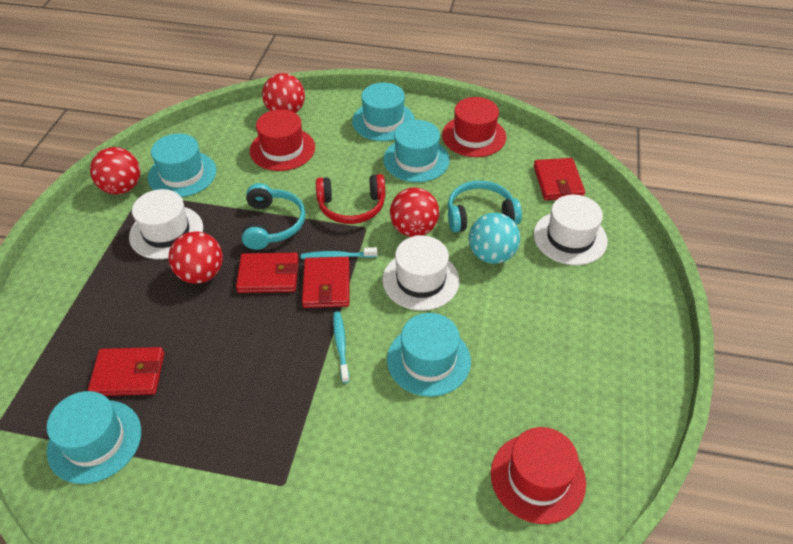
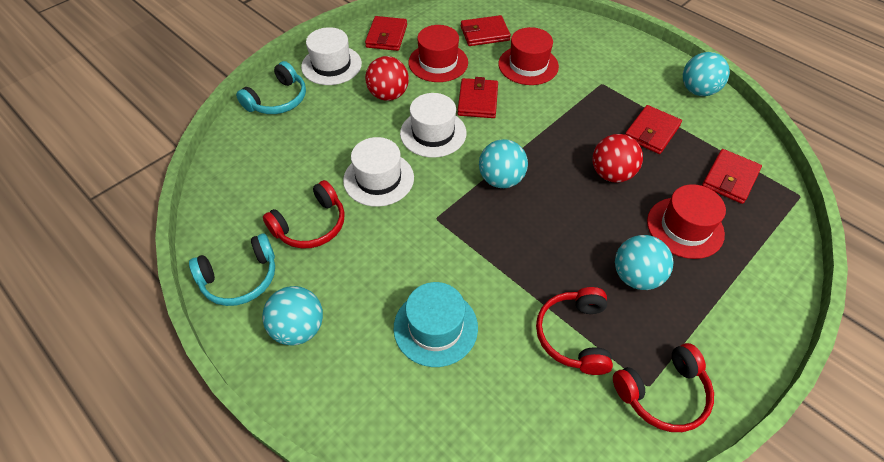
red ball: 4 -> 2
red headphones: 1 -> 3
red wallet: 4 -> 5
turquoise ball: 1 -> 4
turquoise hat: 5 -> 1
turquoise toothbrush: 2 -> 0

